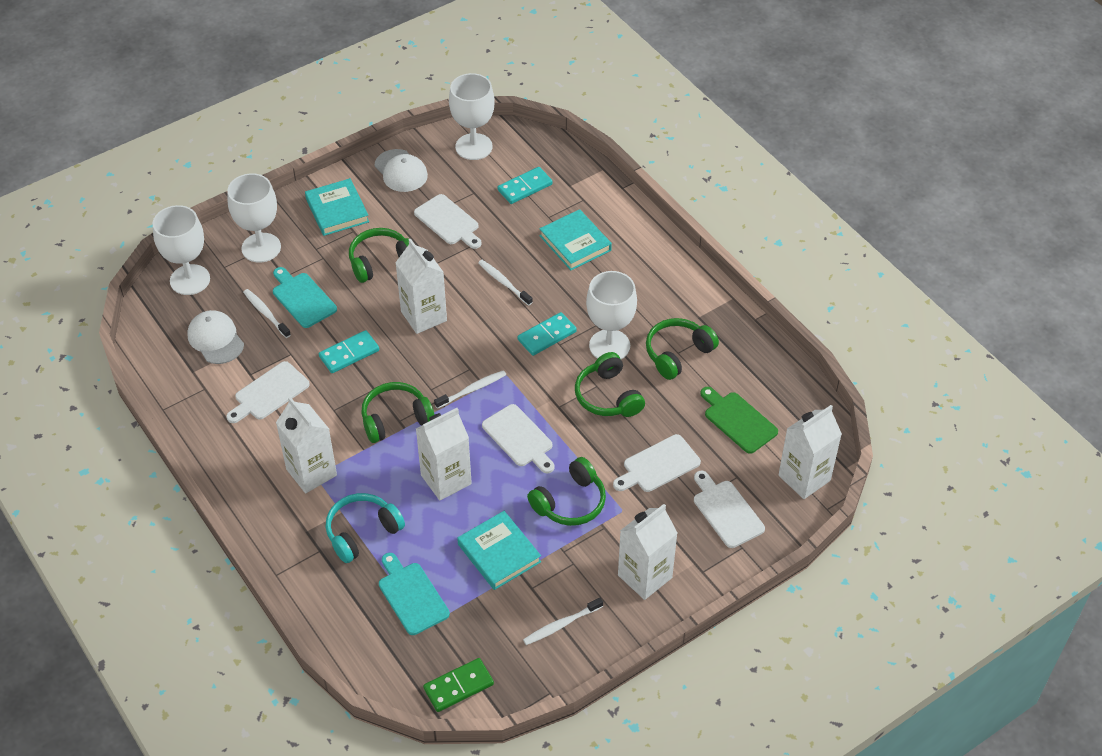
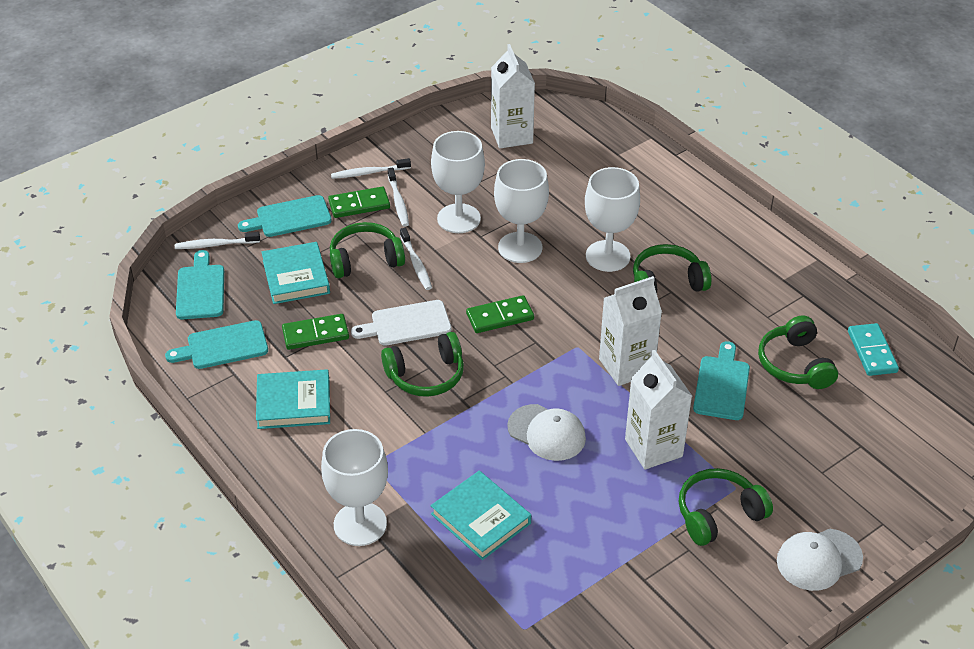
green cutting board: 1 -> 0
green domino: 1 -> 3
turquoise cutting board: 2 -> 4
turquoise domino: 3 -> 1
turquoise headphones: 1 -> 0
white carton: 5 -> 3
white cutting board: 5 -> 1

